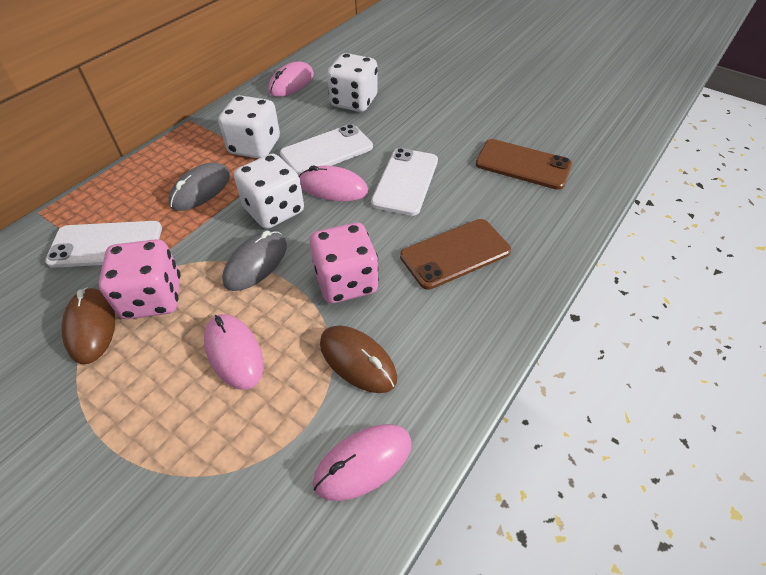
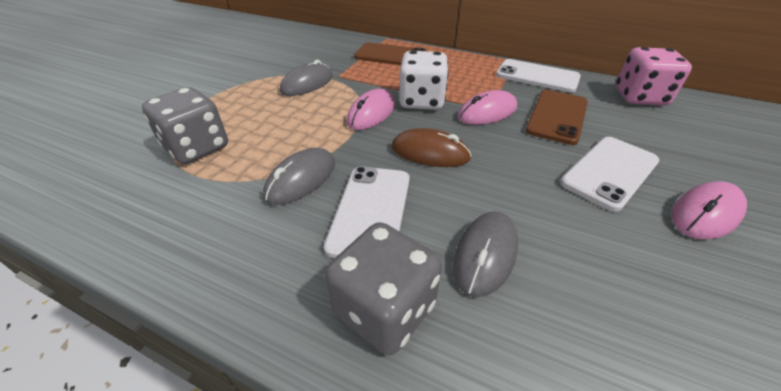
brown mouse: 2 -> 1
grey dice: 0 -> 2
grey mouse: 2 -> 3
pink dice: 2 -> 1
pink mouse: 4 -> 3
white dice: 3 -> 1

